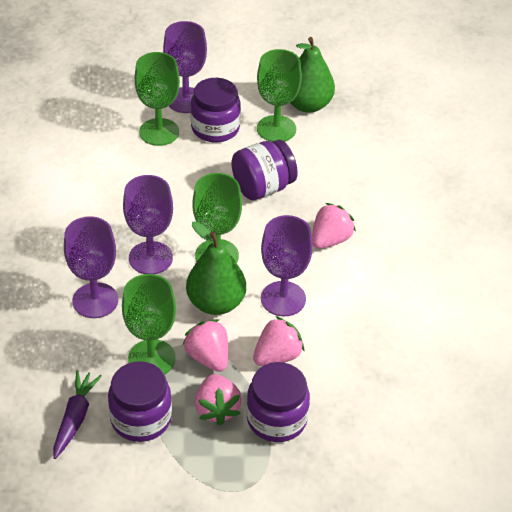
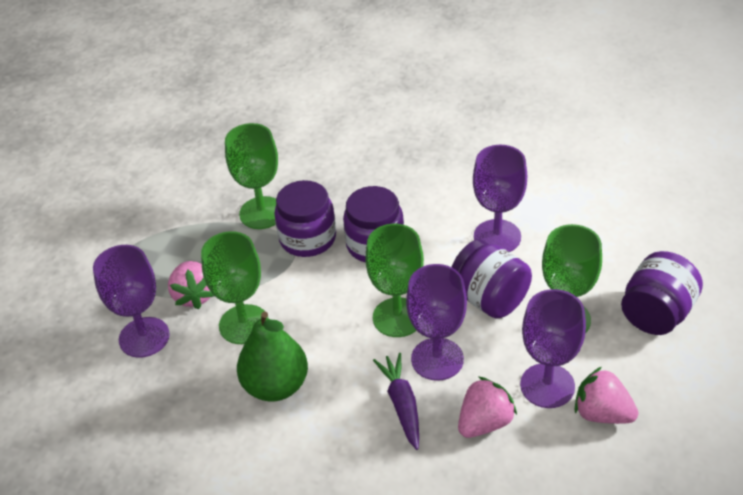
green pear: 2 -> 1
pink strawberry: 4 -> 3

